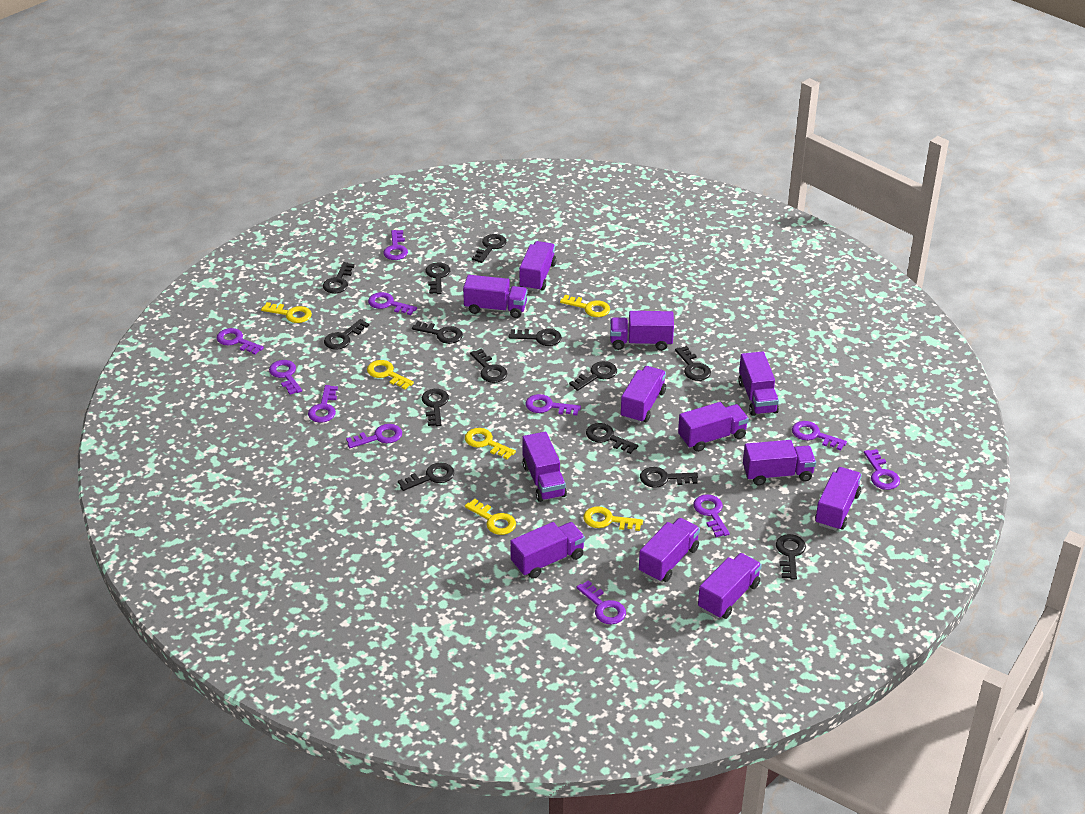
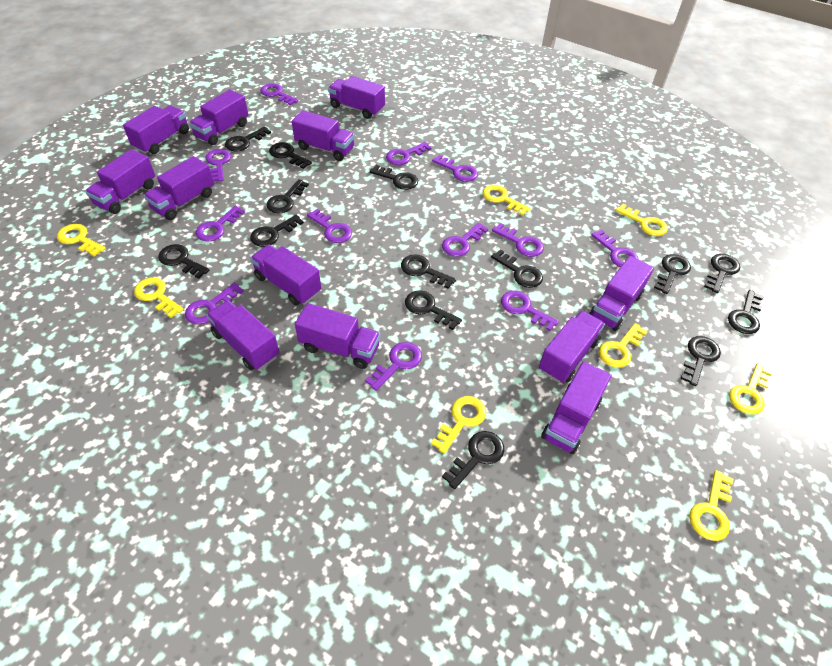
purple key: 11 -> 12
yellow key: 6 -> 8

